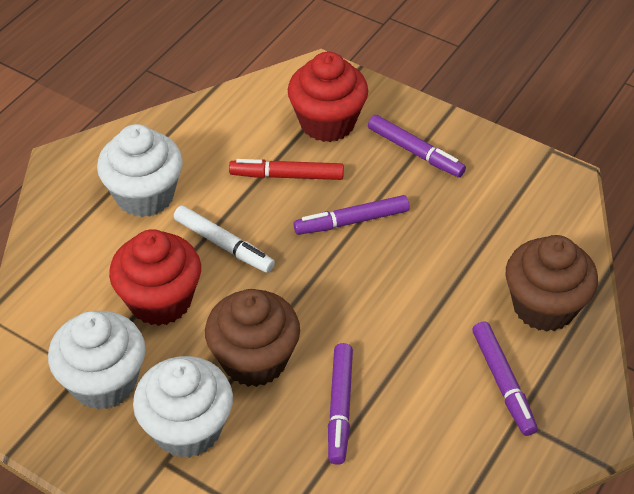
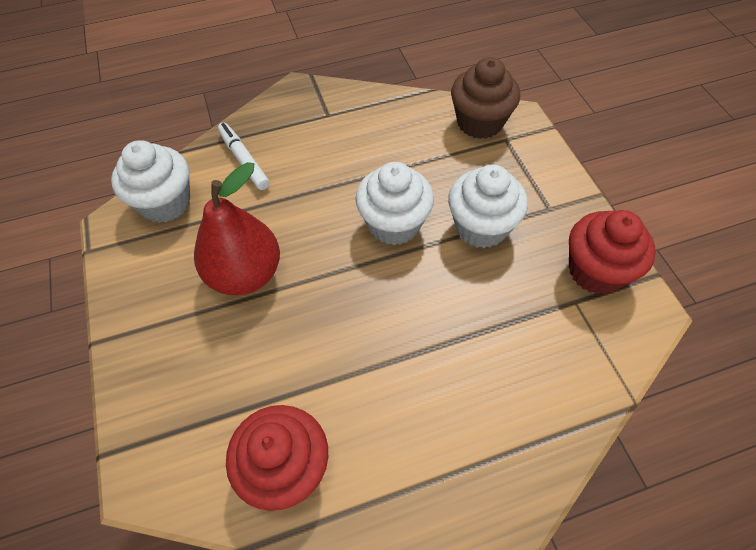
brown cupcake: 2 -> 1
purple marker: 4 -> 0
red marker: 1 -> 0
red pear: 0 -> 1

